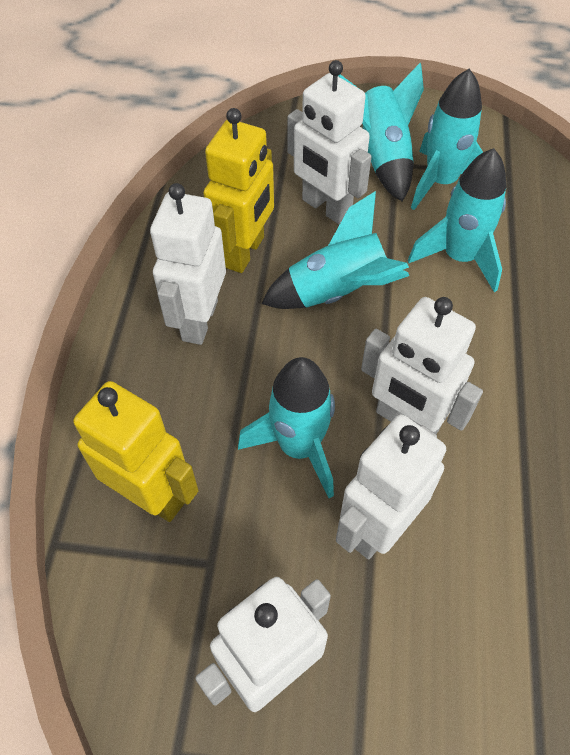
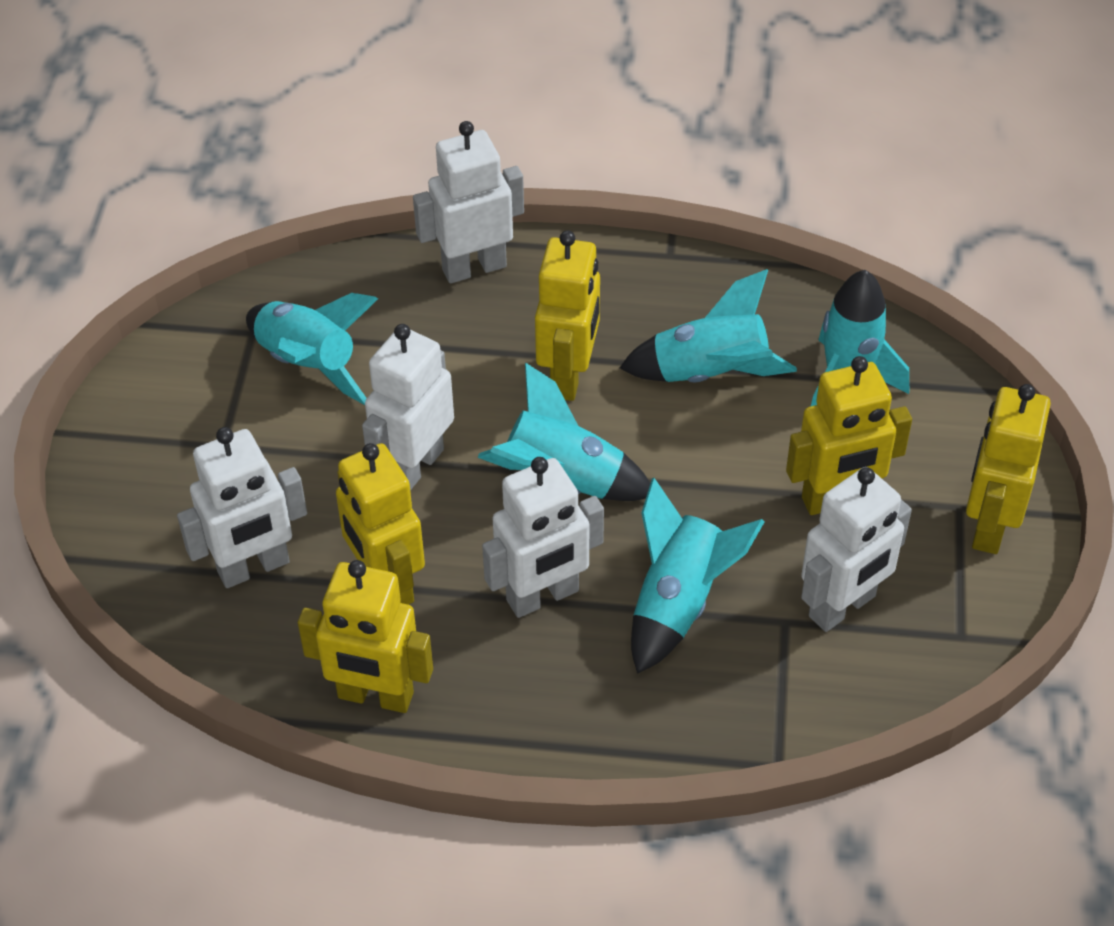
yellow robot: 2 -> 5

